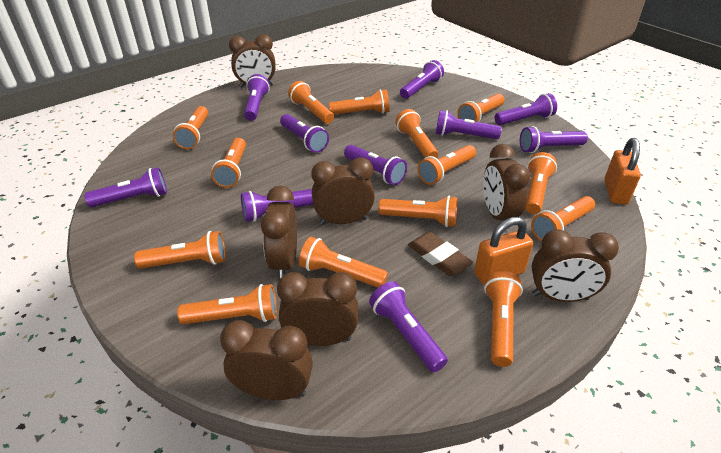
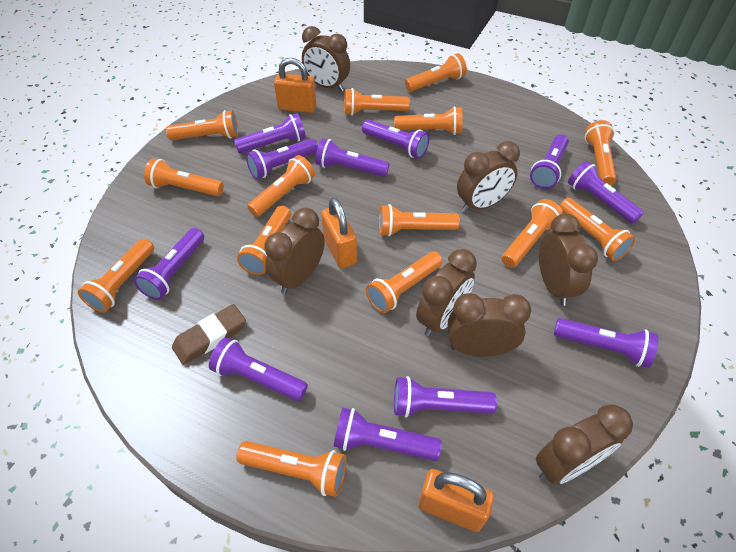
orange padlock: 2 -> 3
purple flashlight: 10 -> 11

